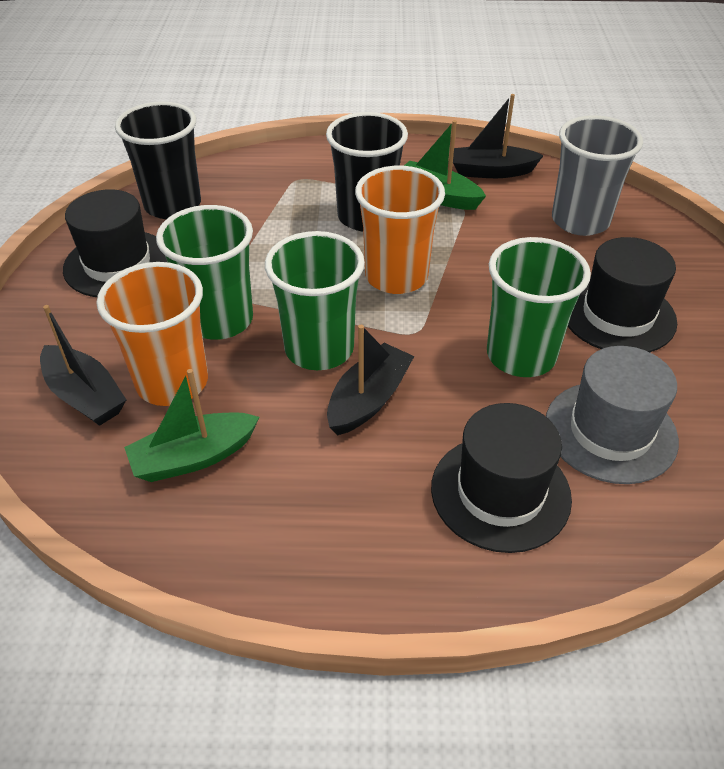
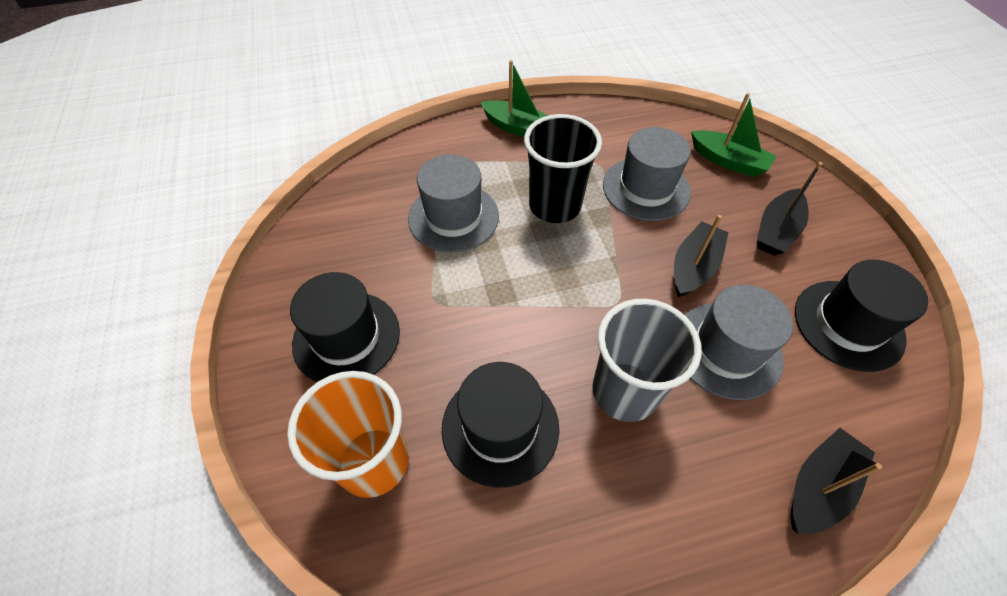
black cup: 2 -> 1
green cup: 3 -> 0
grey hat: 1 -> 3
orange cup: 2 -> 1

